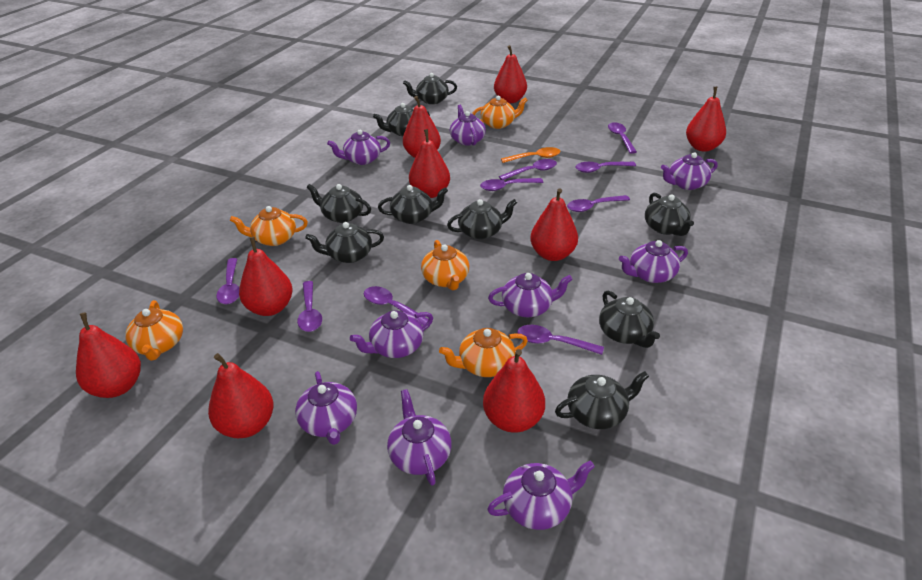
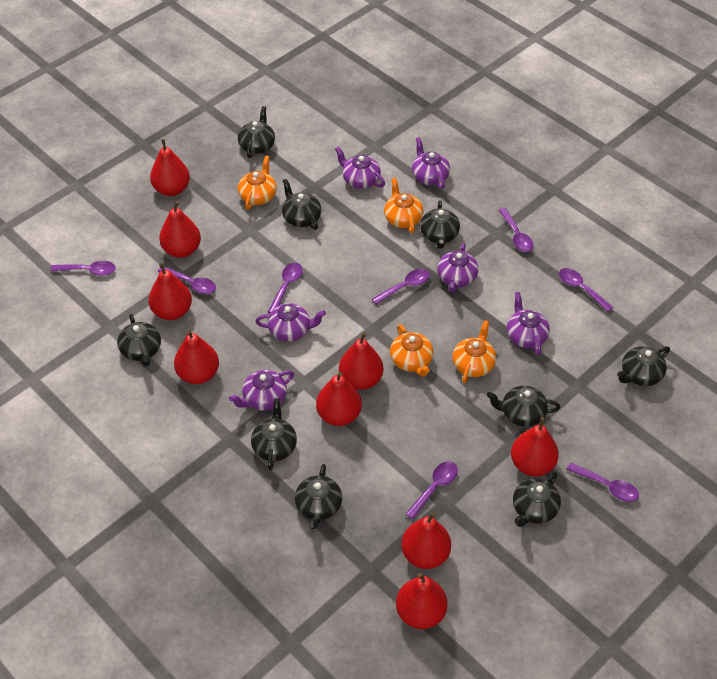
orange spoon: 1 -> 0
orange teapot: 5 -> 4
purple spoon: 9 -> 8
purple teapot: 9 -> 6

